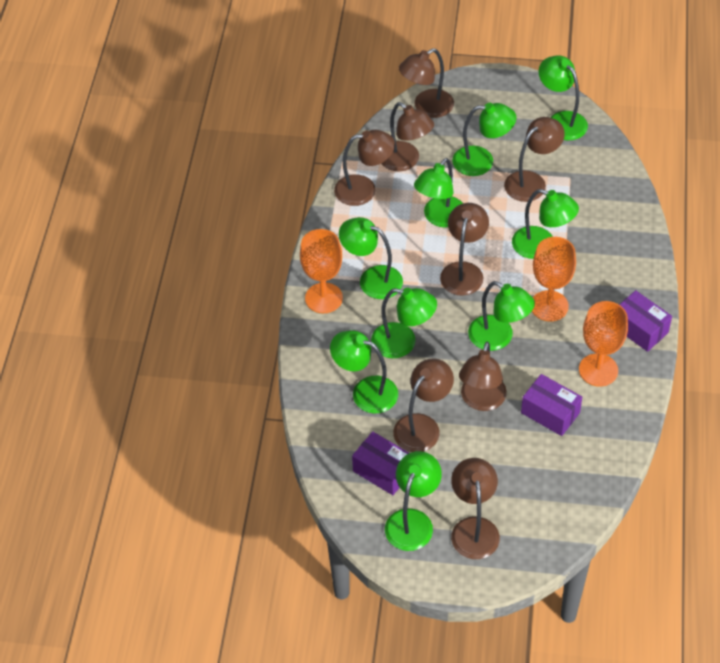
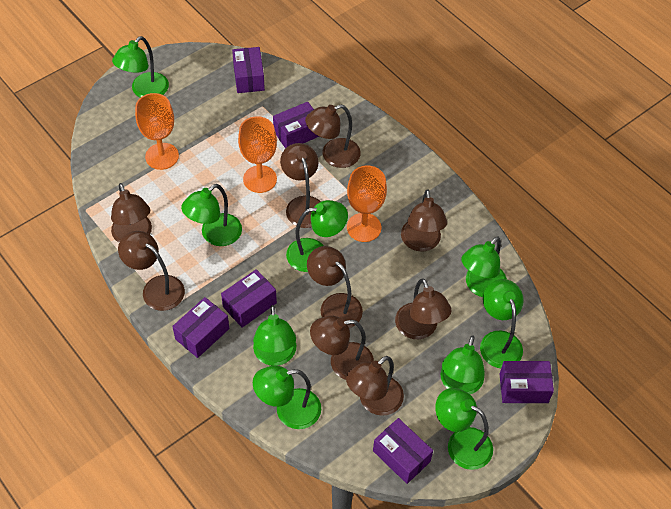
brown lamp: 8 -> 9
purple box: 3 -> 6

